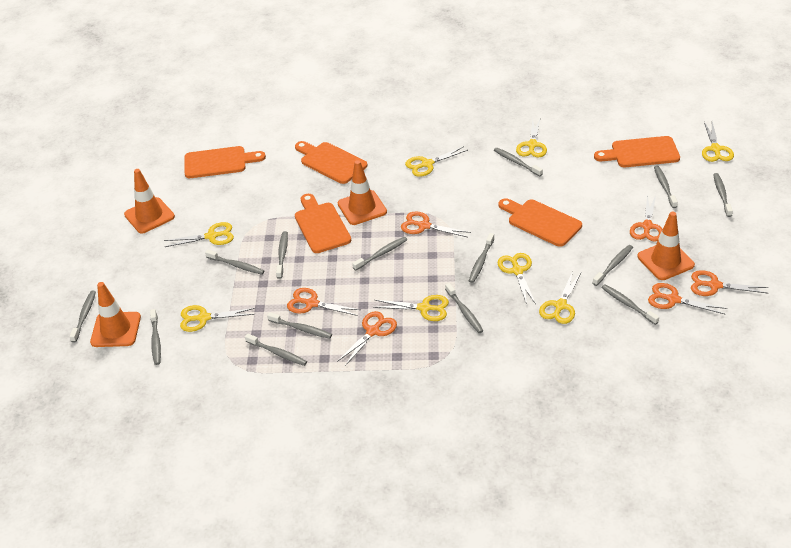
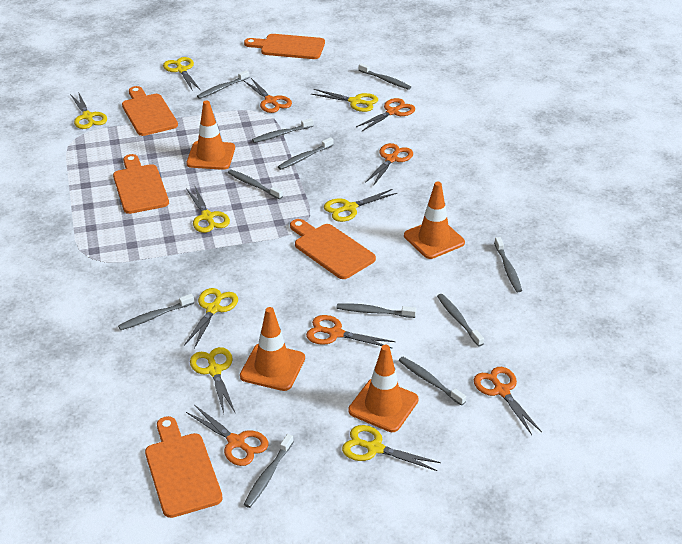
grey toothbrush: 14 -> 11

